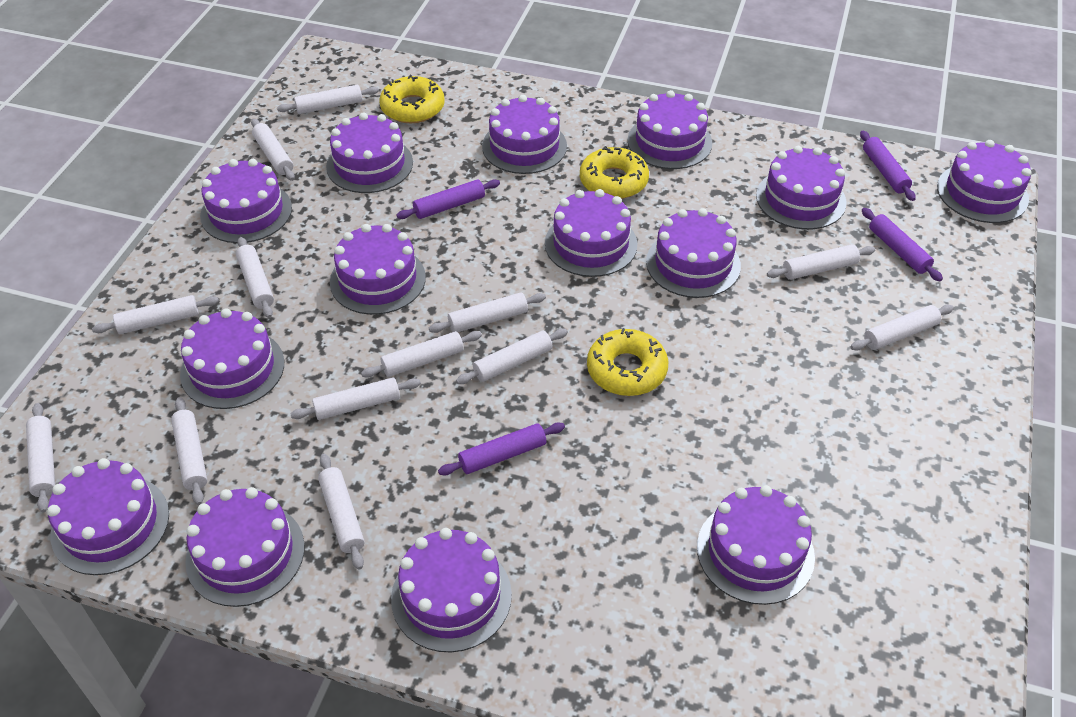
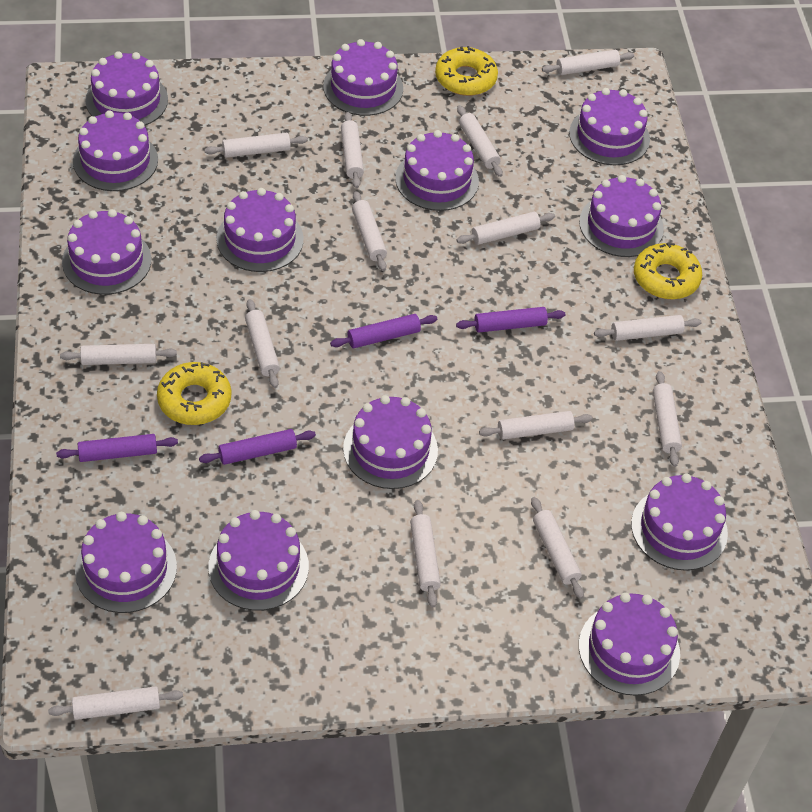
purple cake: 14 -> 13
white rolling pin: 13 -> 14

